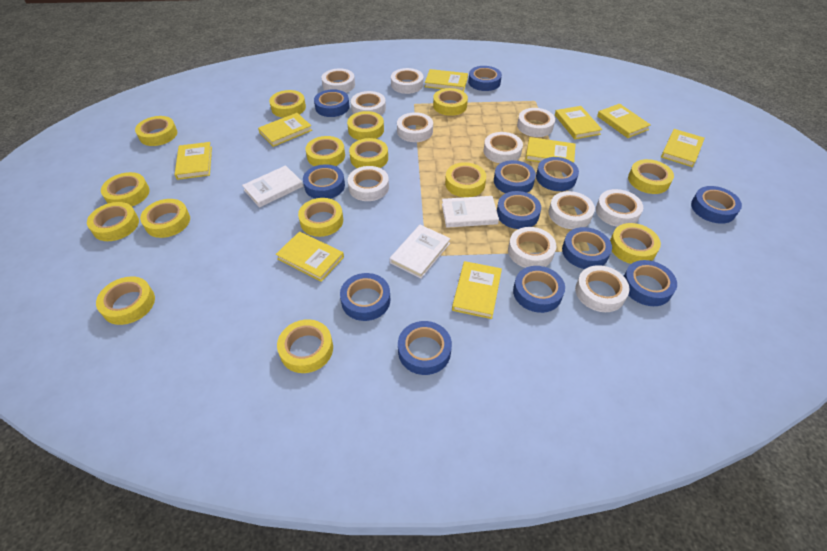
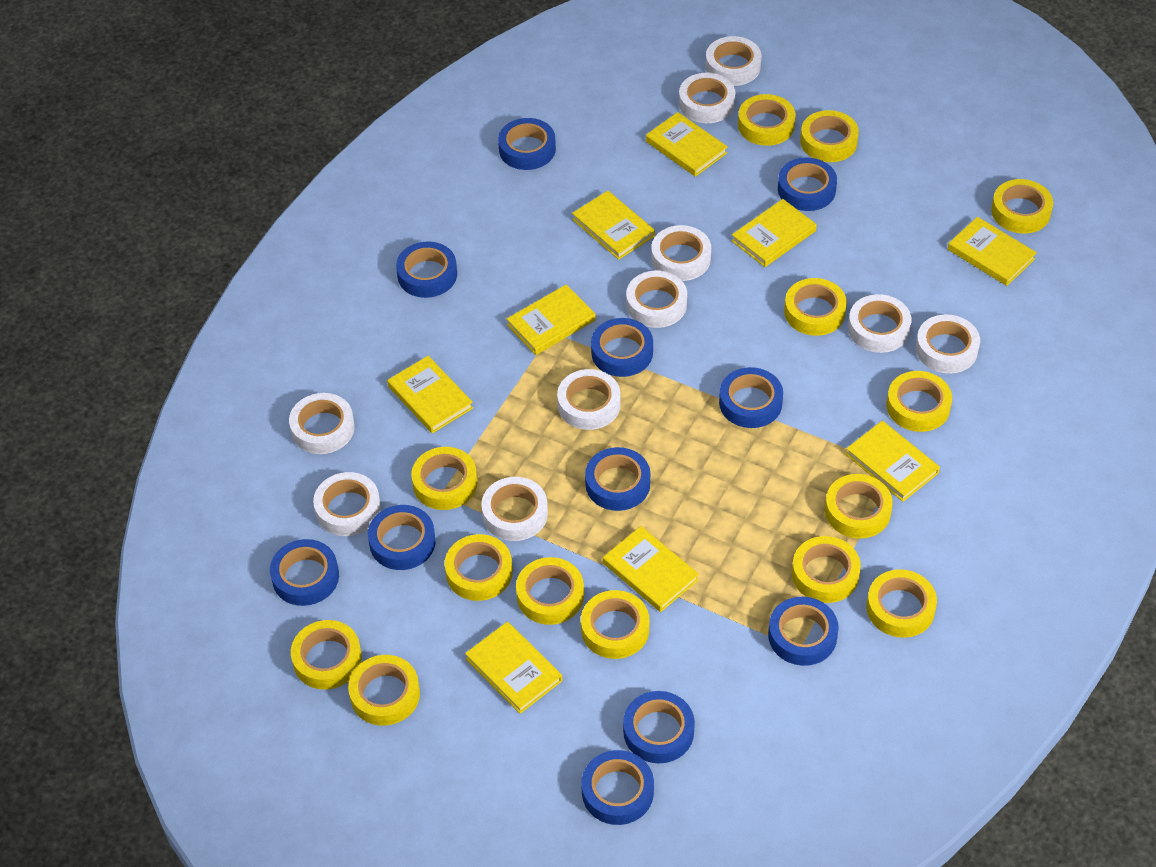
blue tape: 12 -> 11
white book: 3 -> 0
white tape: 11 -> 10
yellow tape: 15 -> 14

